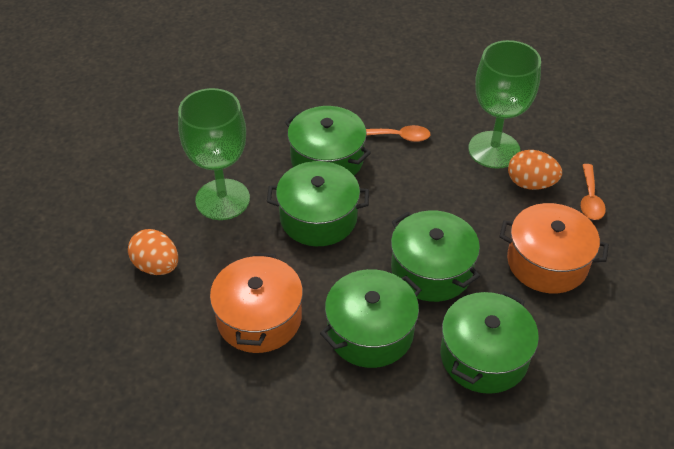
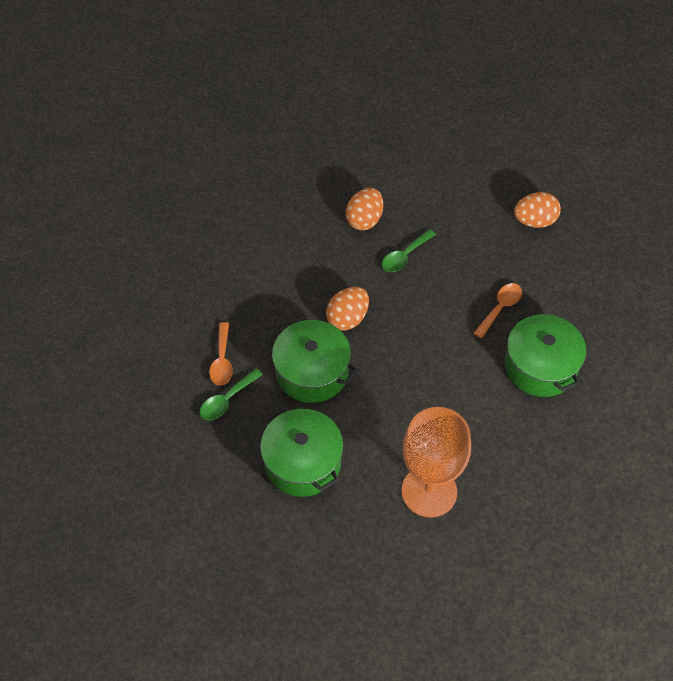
green goblet: 2 -> 0
green pot: 5 -> 3
green spoon: 0 -> 2
orange egg: 2 -> 3
orange goblet: 0 -> 1
orange pot: 2 -> 0

